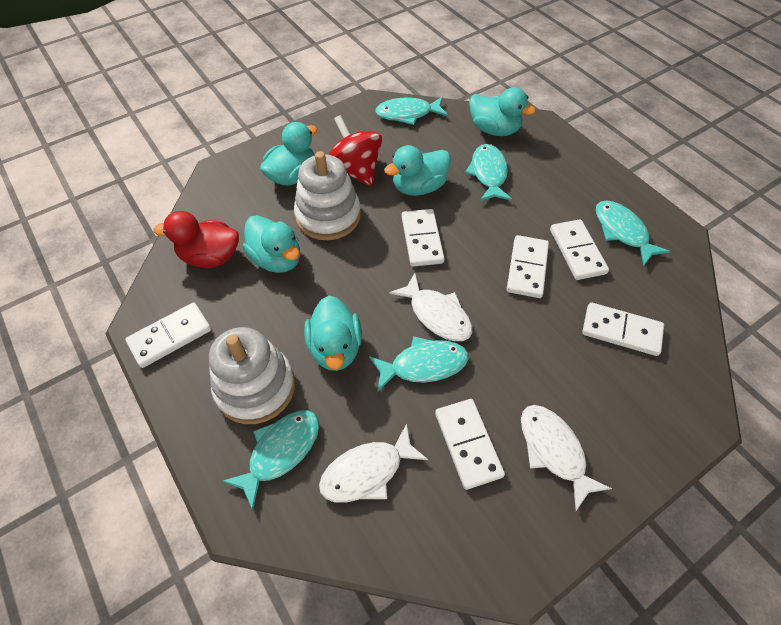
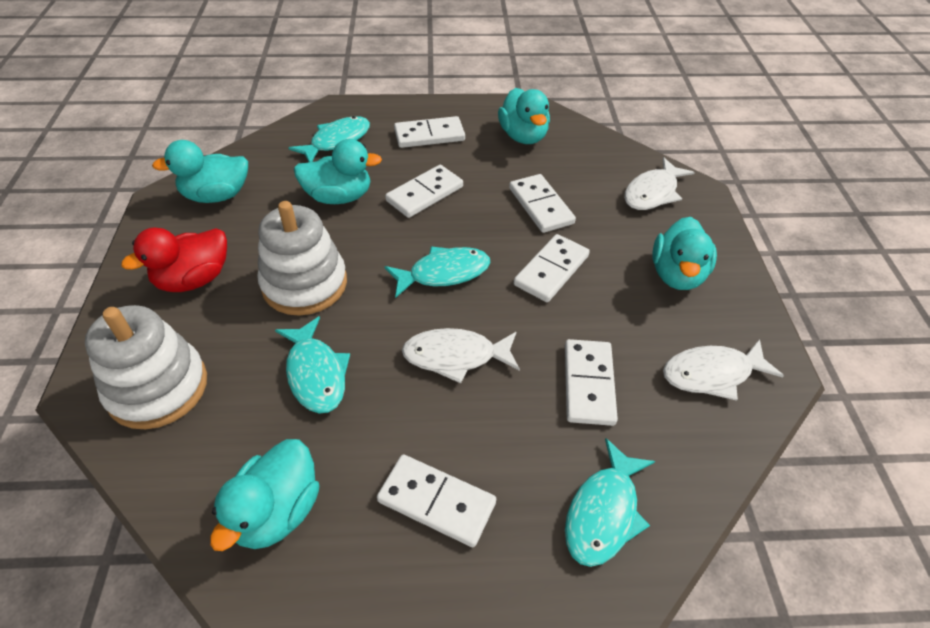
red spinning top: 1 -> 0
turquoise fish: 5 -> 4

